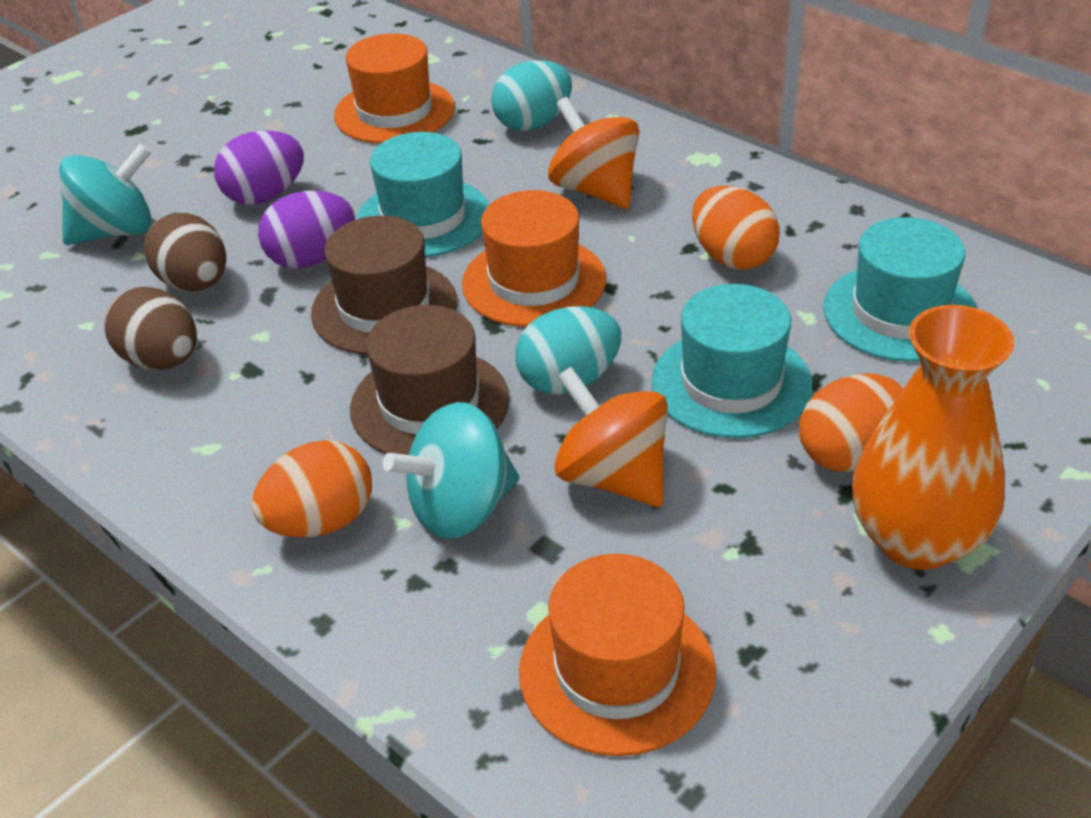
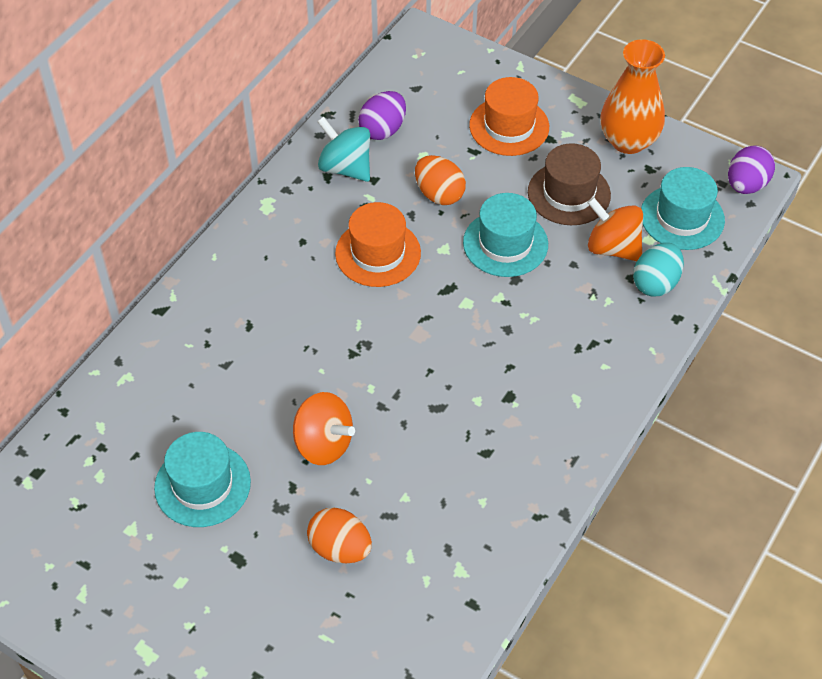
brown egg: 2 -> 0
brown hat: 2 -> 1
orange egg: 3 -> 2
orange hat: 3 -> 2
turquoise egg: 2 -> 1
turquoise spinning top: 2 -> 1

